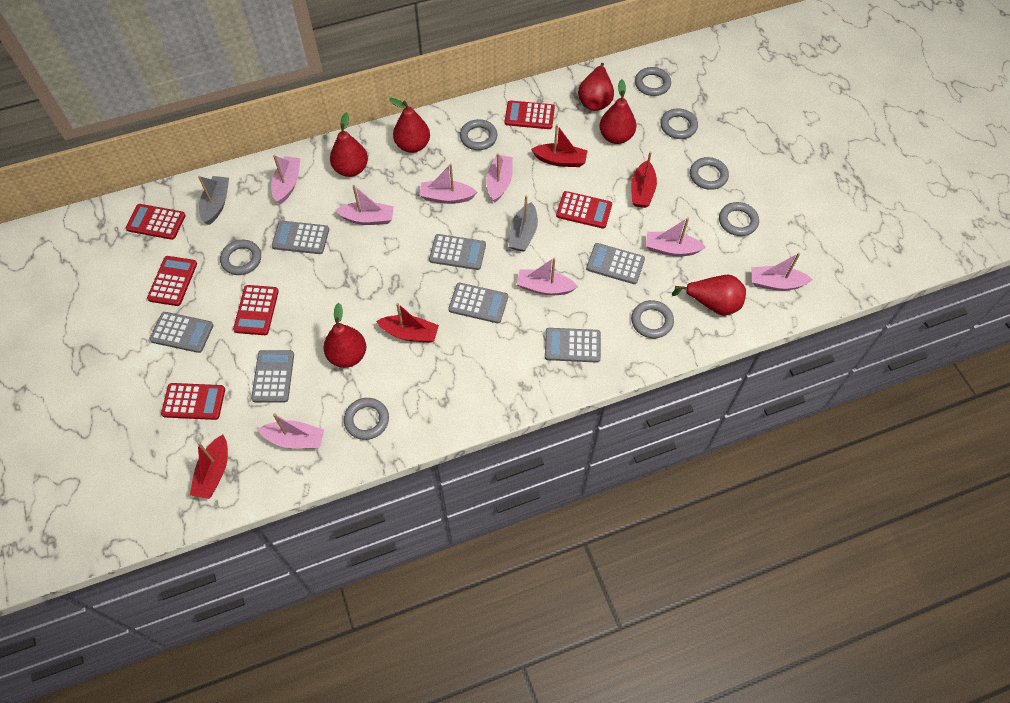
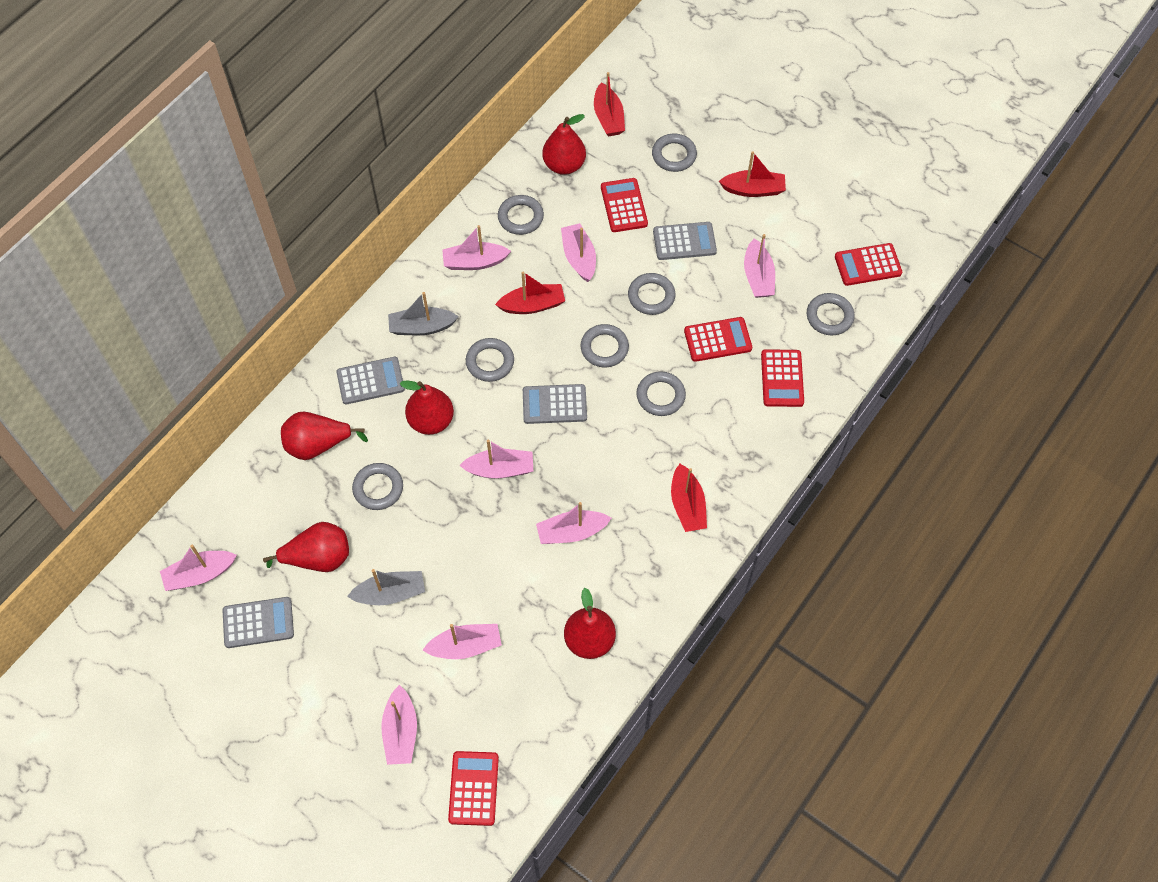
grey calculator: 7 -> 4
red calculator: 6 -> 5
red pear: 6 -> 5

